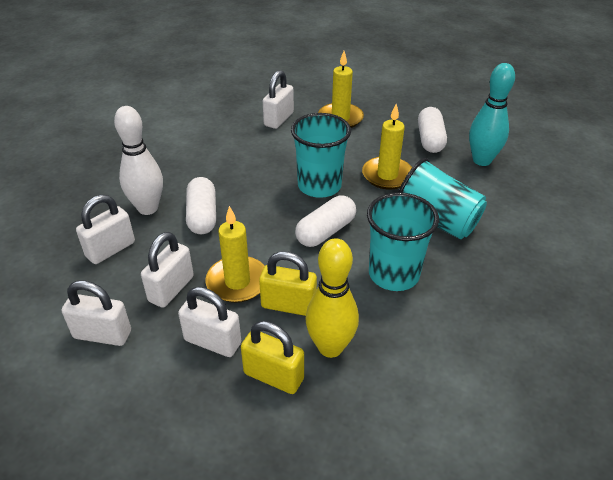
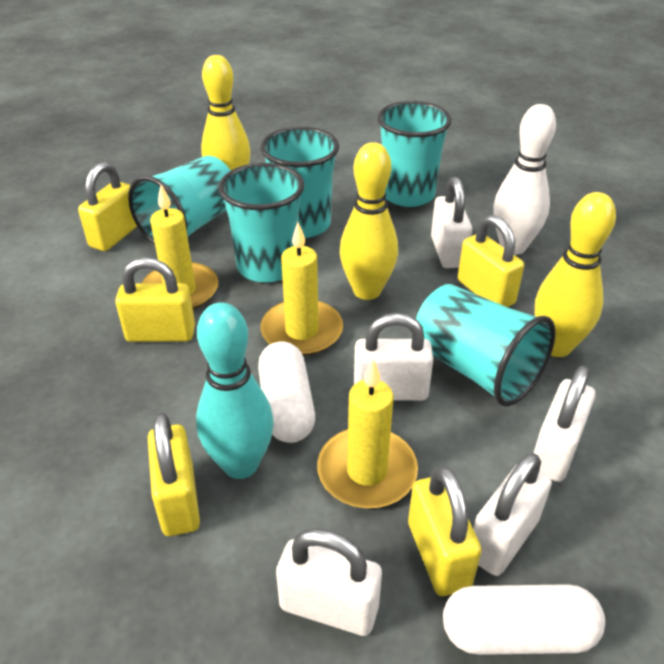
turquoise cup: 3 -> 5
white capsule: 3 -> 2
yellow bowling pin: 1 -> 3
yellow padlock: 2 -> 5

